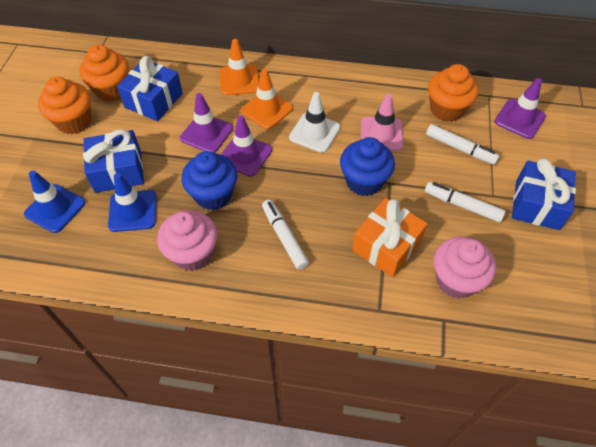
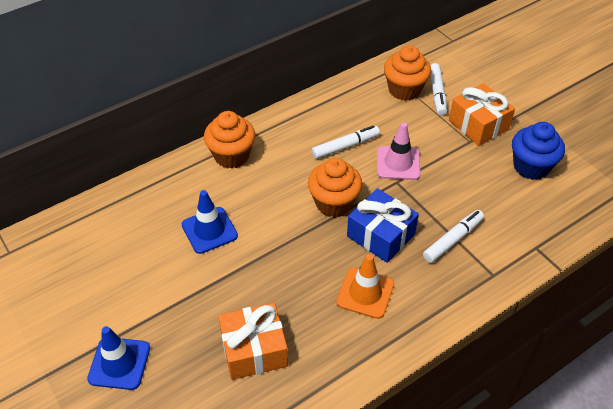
blue cupcake: 2 -> 1
blue gift: 3 -> 1
orange gift: 1 -> 2
orange traffic cone: 2 -> 1
pink cupcake: 2 -> 0
purple traffic cone: 3 -> 0
white traffic cone: 1 -> 0

